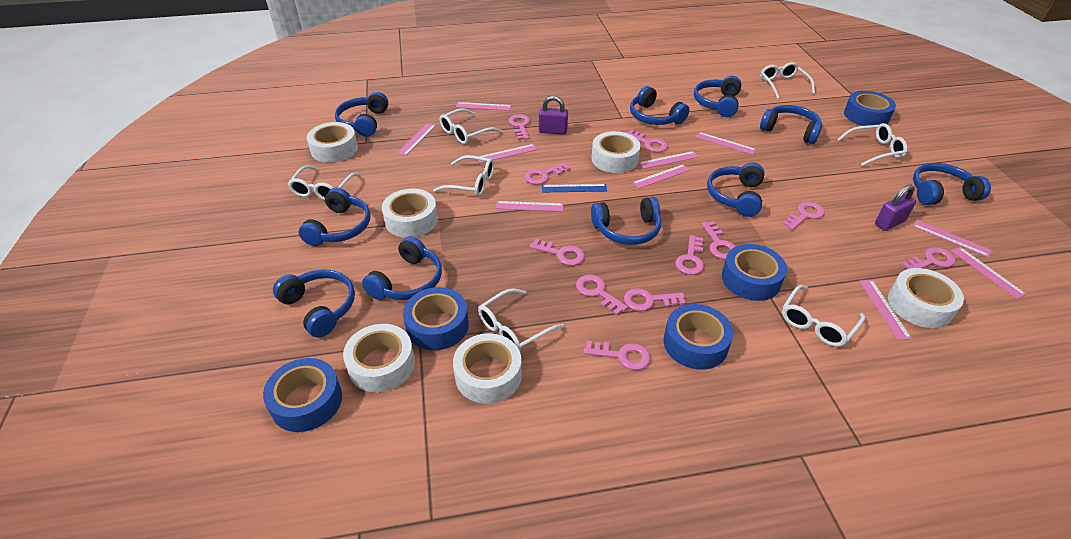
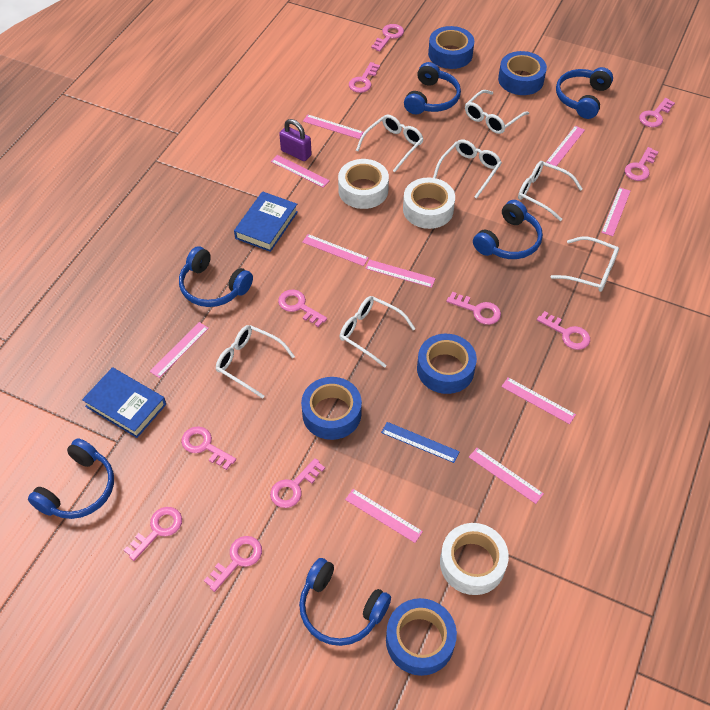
blue book: 0 -> 2
blue headphones: 10 -> 6
purple padlock: 2 -> 1
white tape: 6 -> 3

